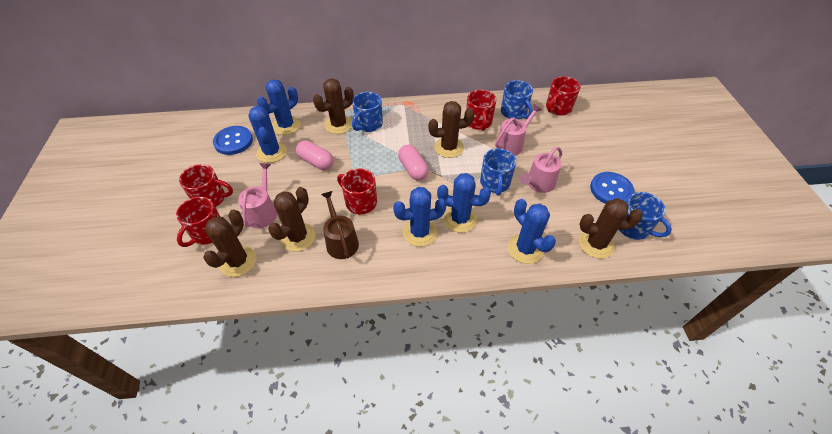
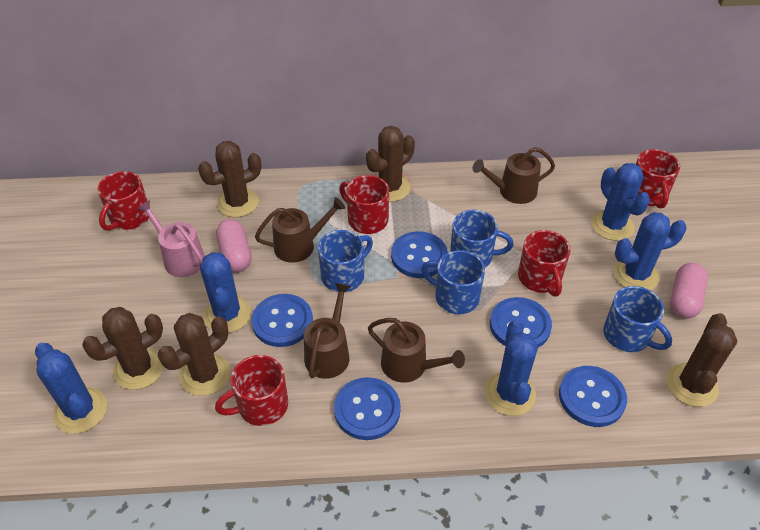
blue button: 2 -> 5
brown watering can: 1 -> 4
pink watering can: 3 -> 1

